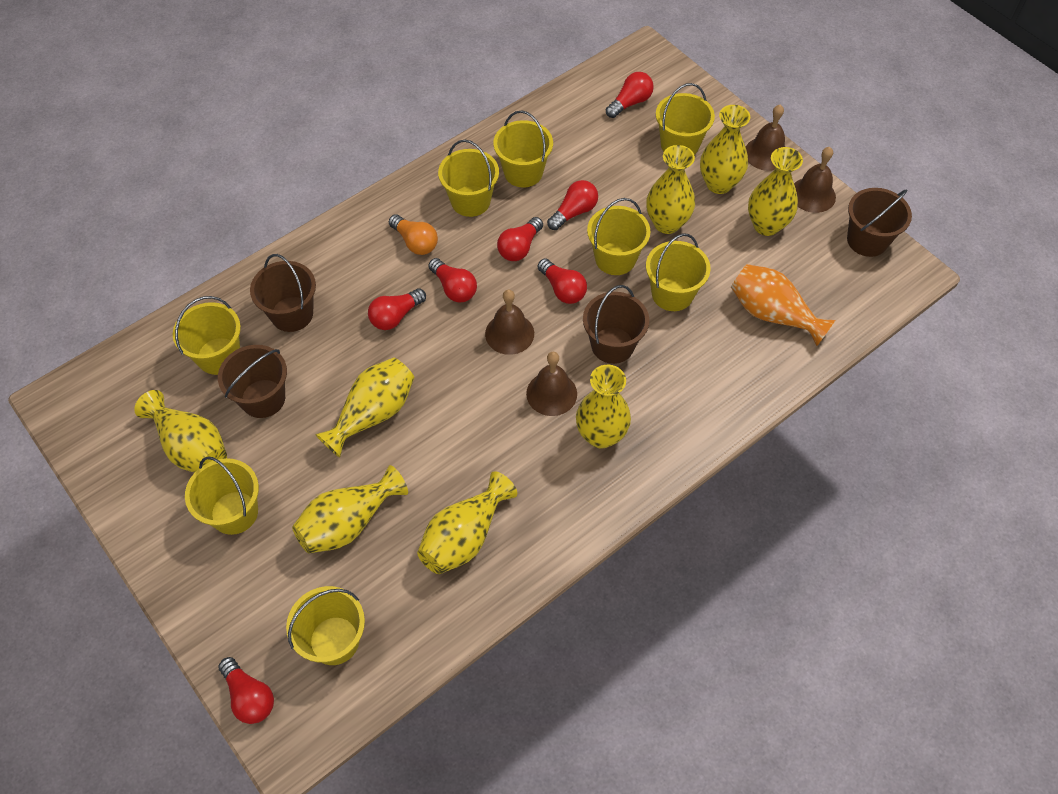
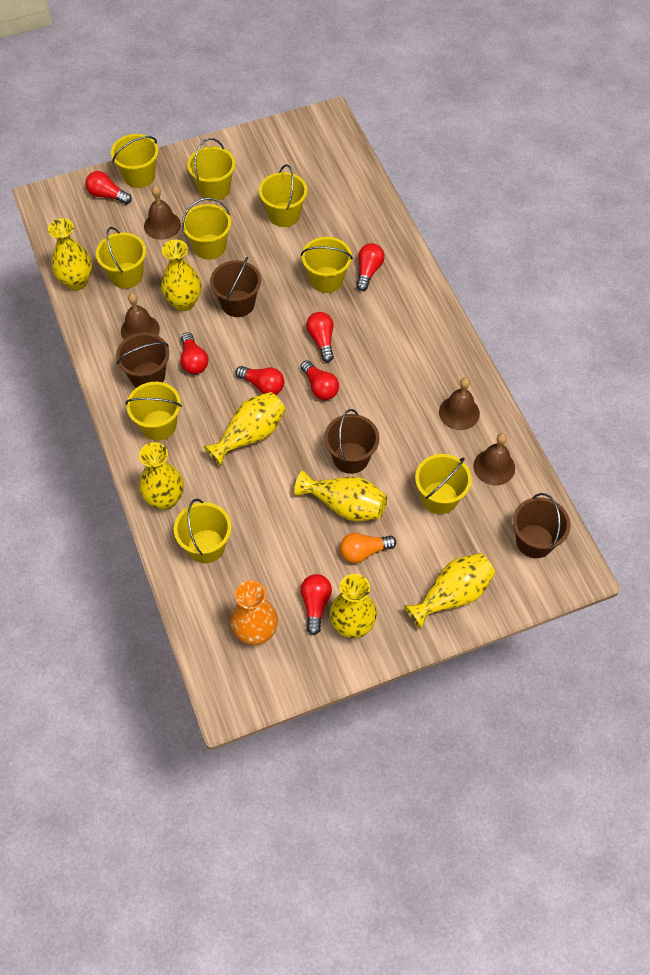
yellow bucket: 8 -> 9
yellow vase: 8 -> 7

